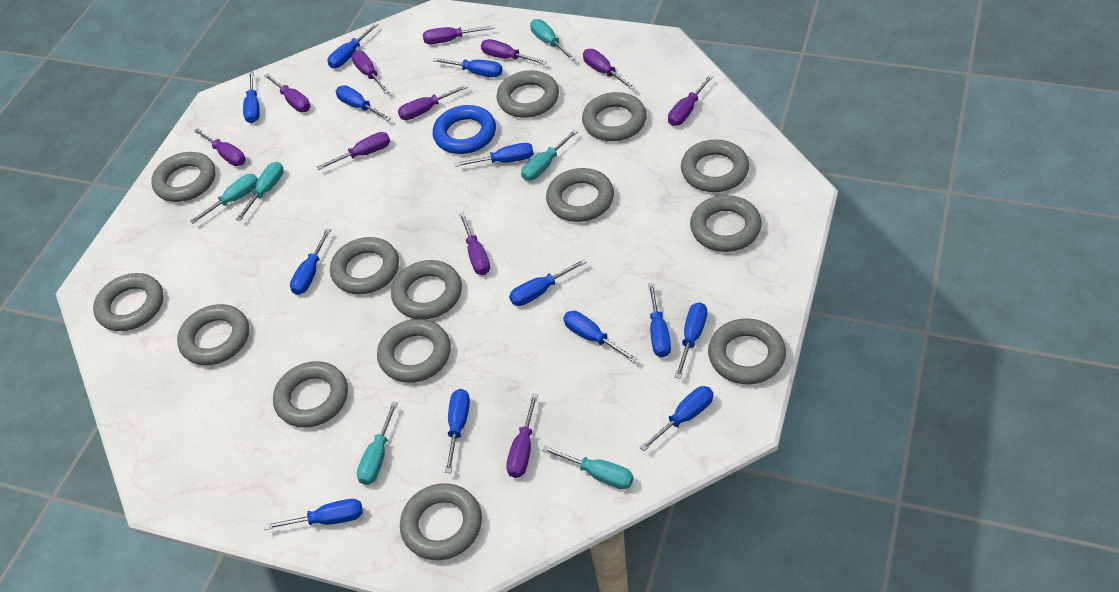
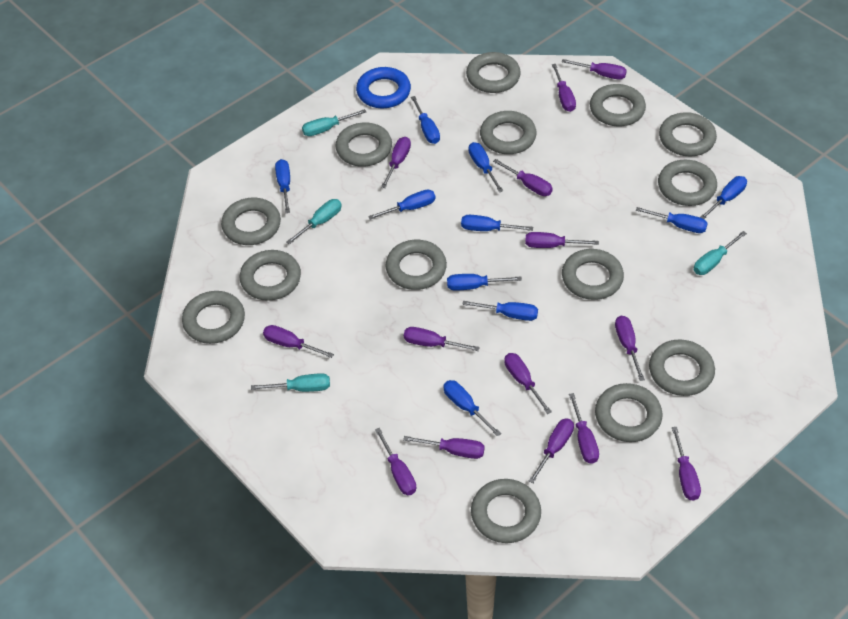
blue screwdriver: 13 -> 10
purple screwdriver: 11 -> 14
turquoise screwdriver: 6 -> 4

